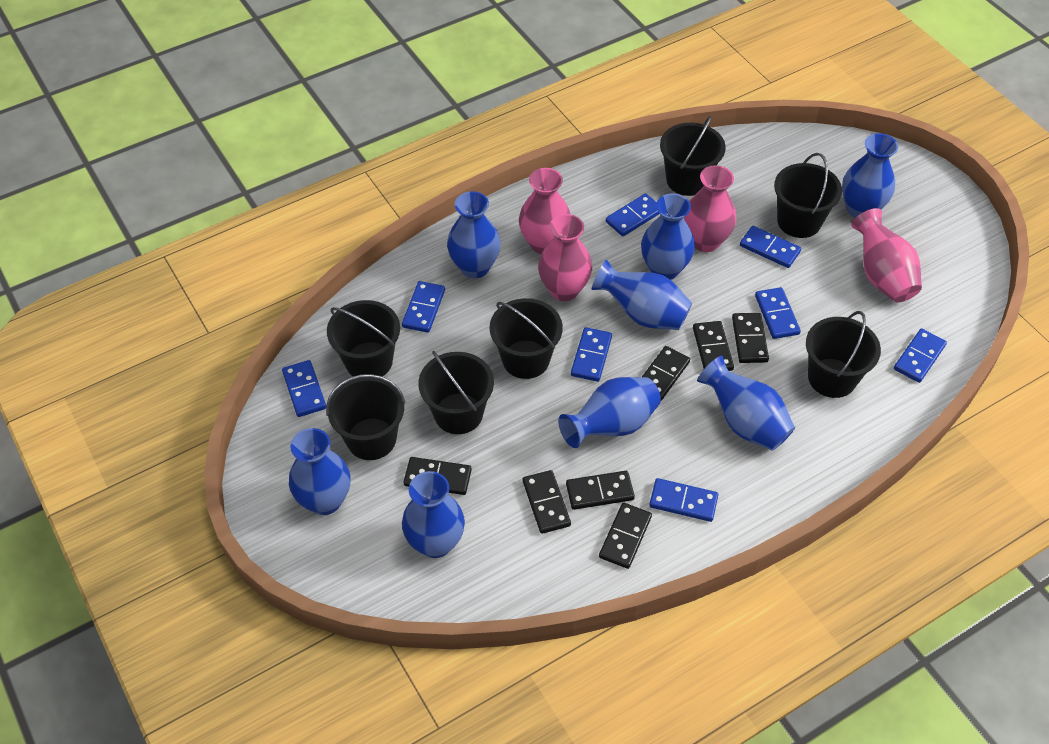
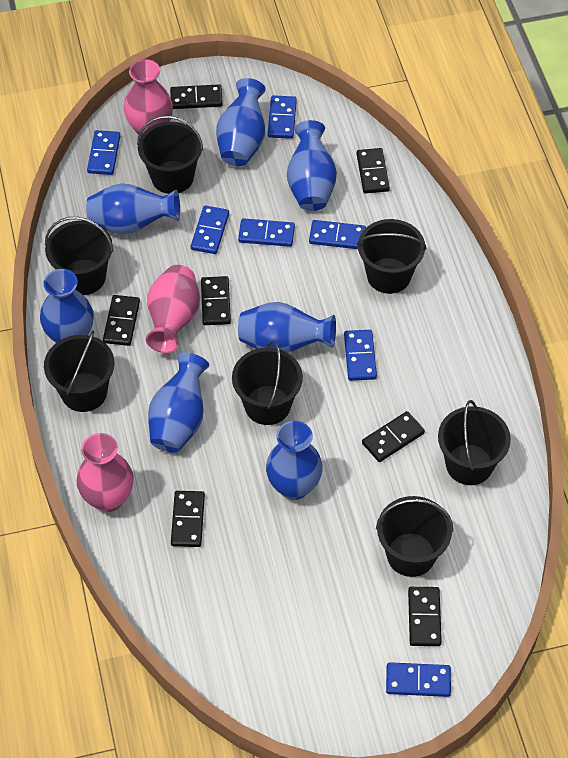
blue domino: 8 -> 7
blue vase: 8 -> 7
pink vase: 4 -> 3

